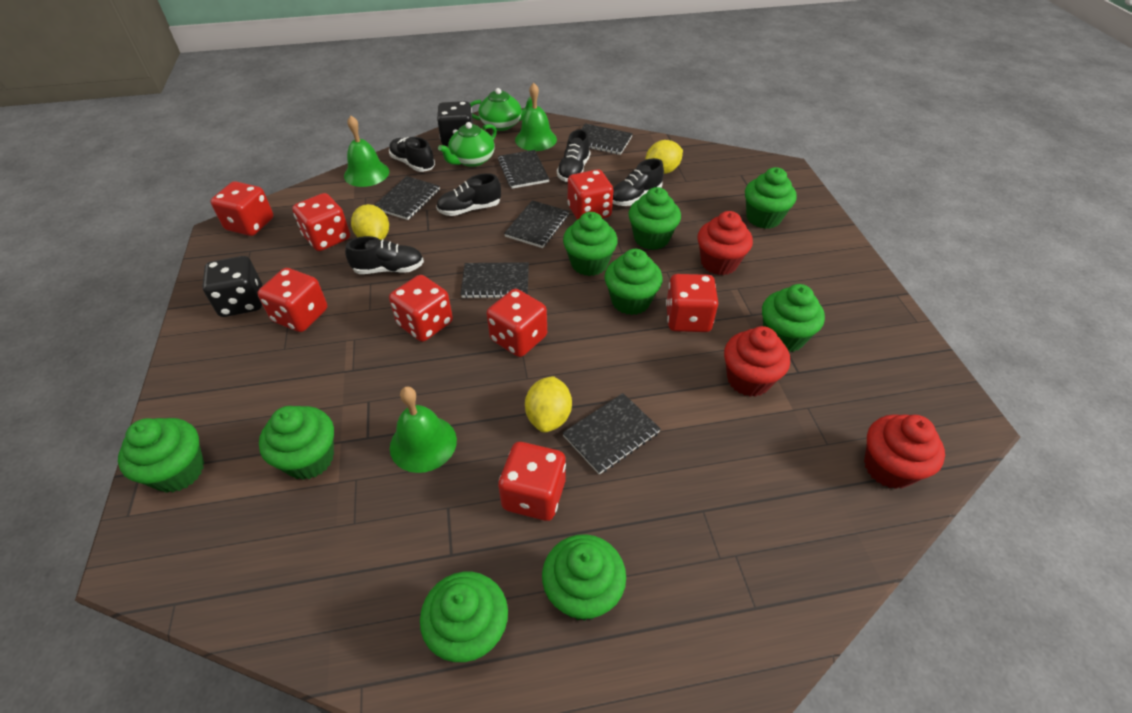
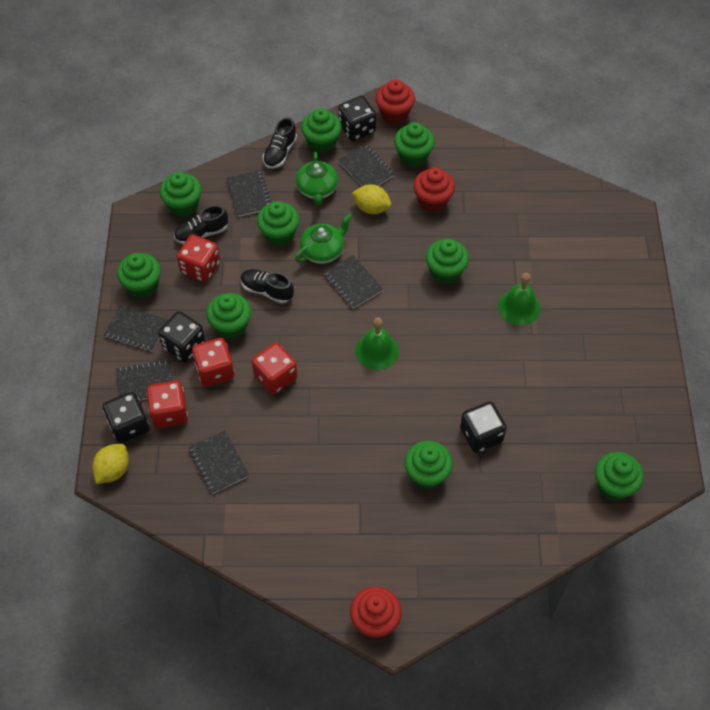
black dice: 2 -> 4
black shoe: 5 -> 3
green bell: 3 -> 2
red dice: 8 -> 4
yellow lemon: 3 -> 2

